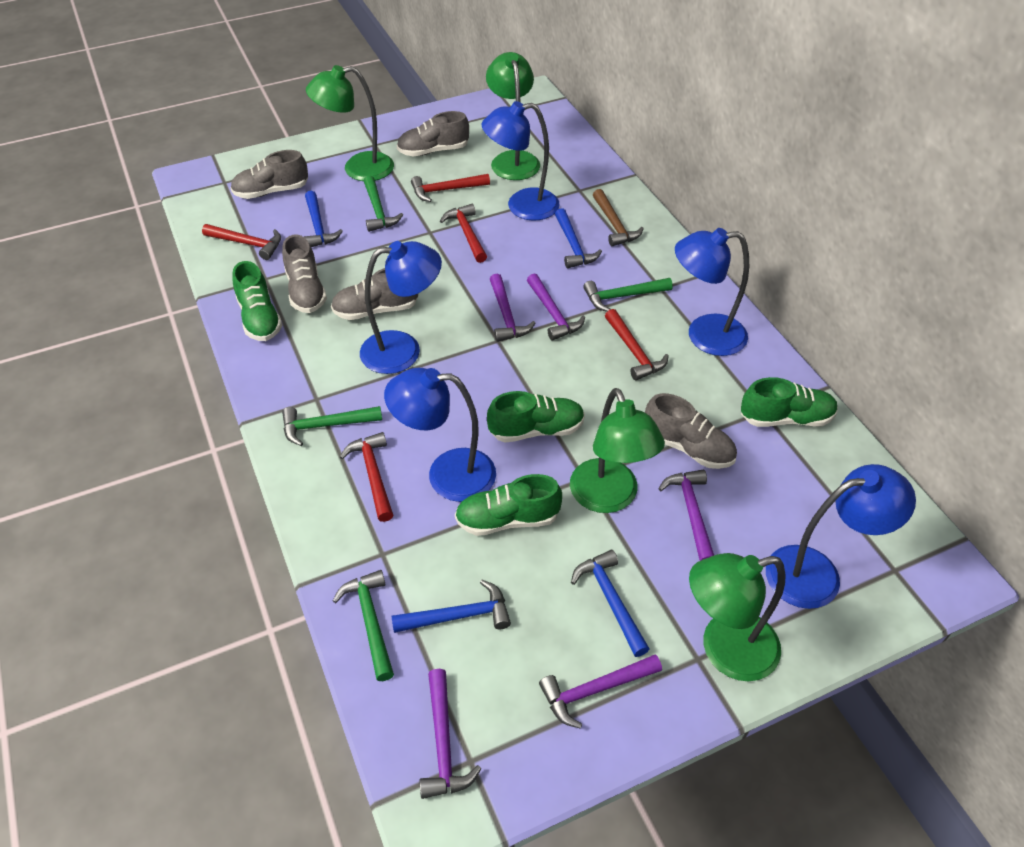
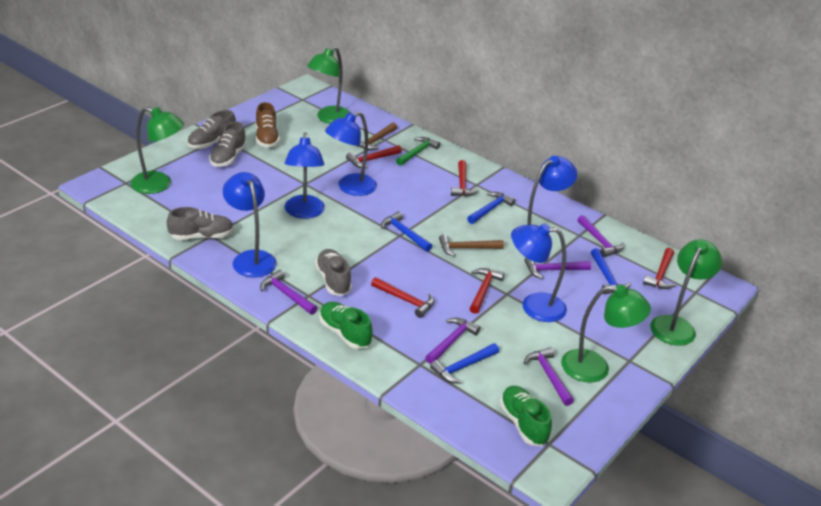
brown hammer: 1 -> 2
brown shoe: 0 -> 1
green hammer: 4 -> 1
green shoe: 4 -> 2
grey shoe: 5 -> 4

